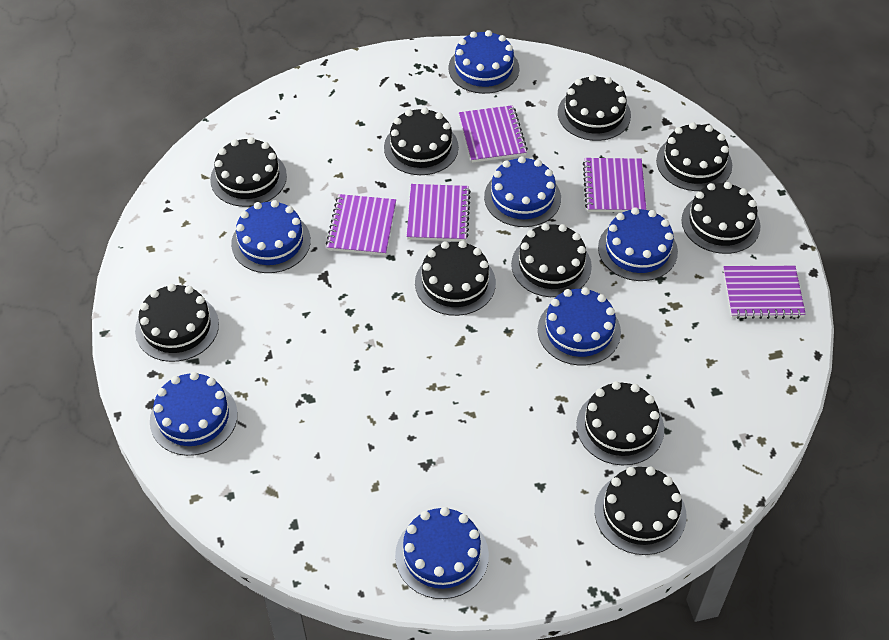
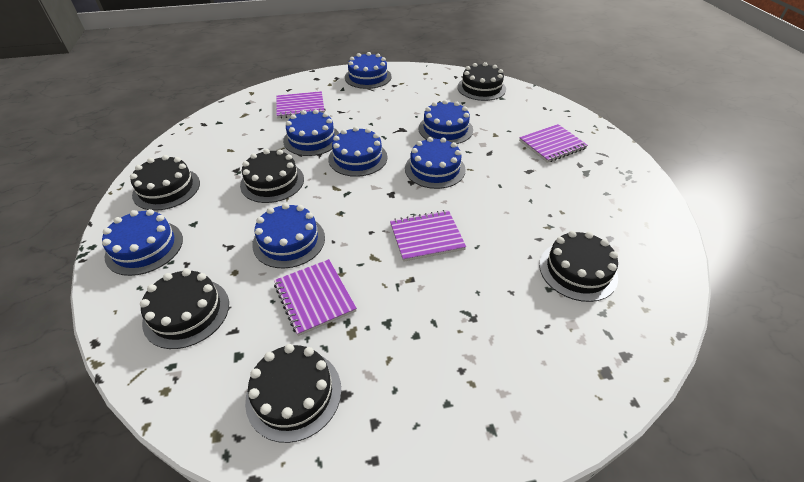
black cake: 10 -> 6
purple notebook: 5 -> 4

